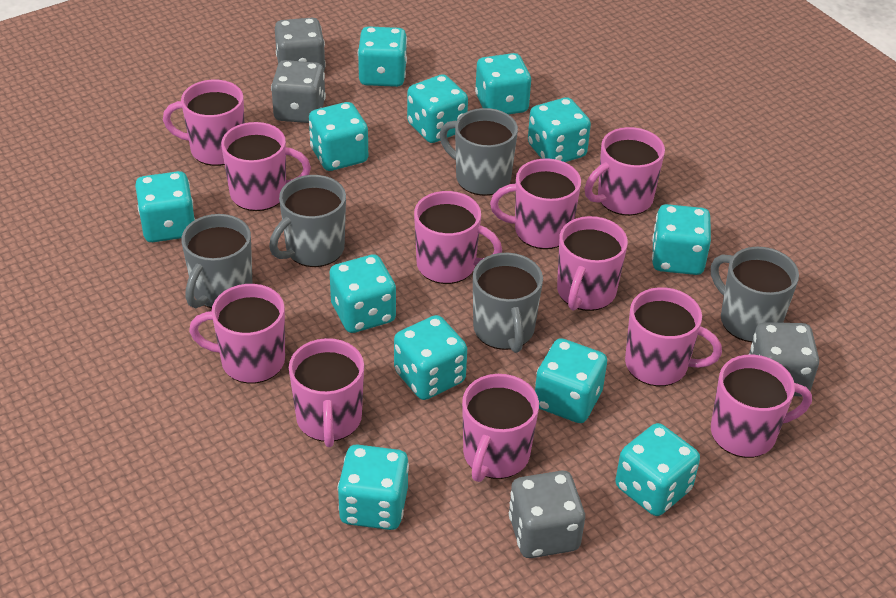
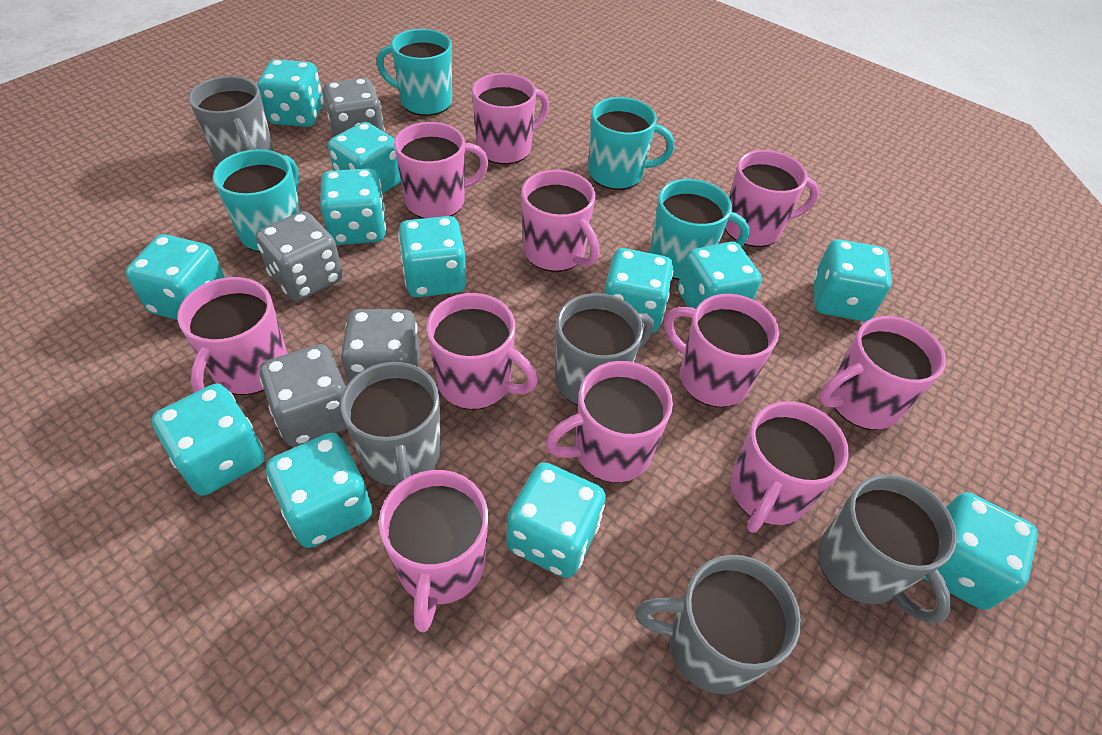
turquoise mug: 0 -> 4

